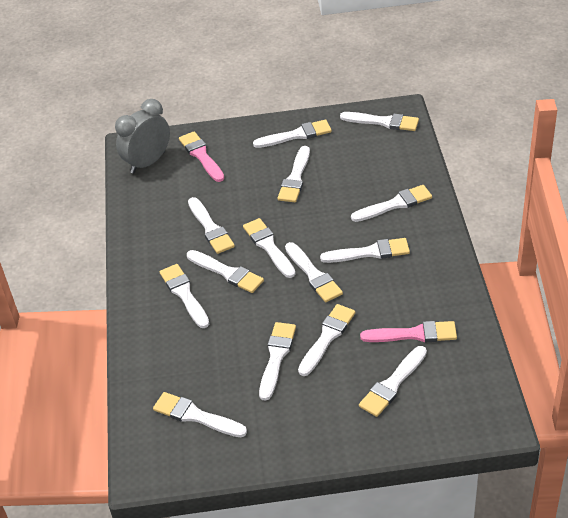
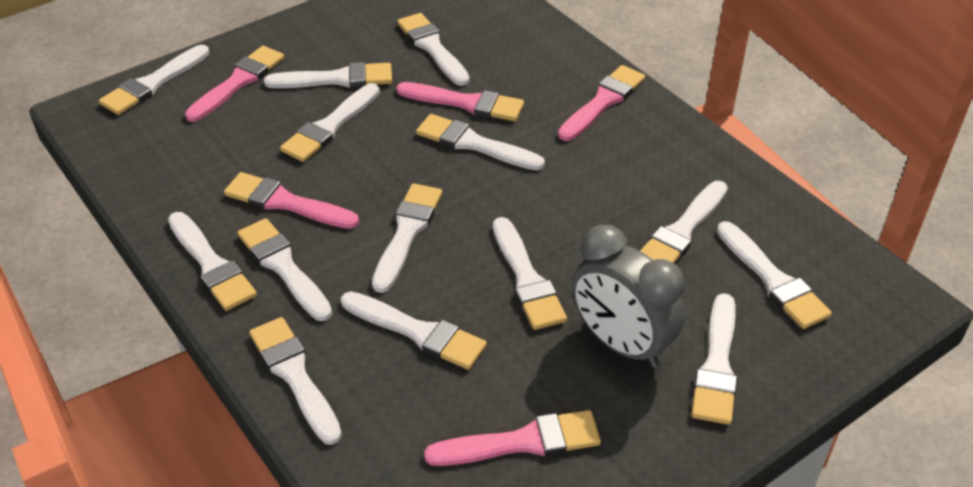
pink brush: 2 -> 5

